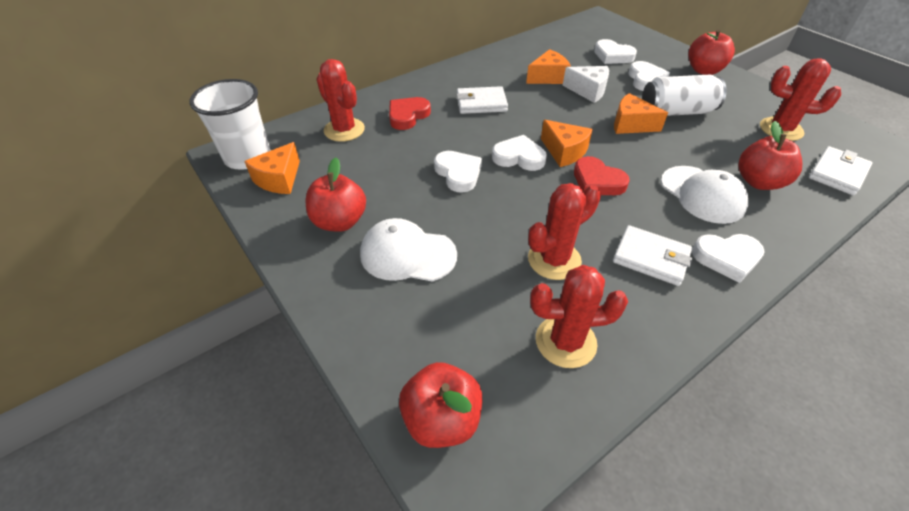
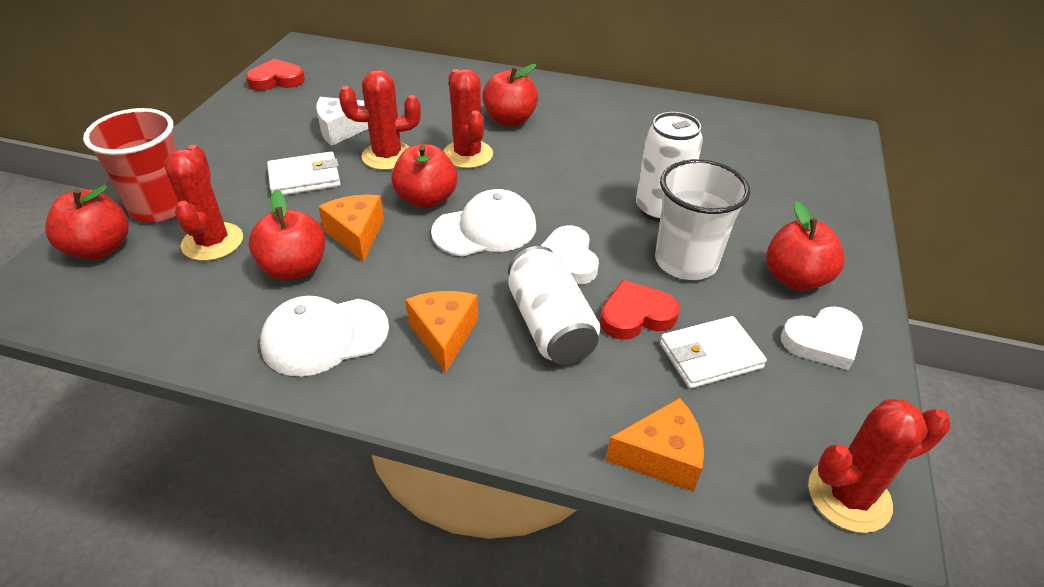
orange cheese: 4 -> 3
red apple: 4 -> 5
red cup: 0 -> 1
white can: 1 -> 2
white heart: 5 -> 2
white wallet: 3 -> 2

